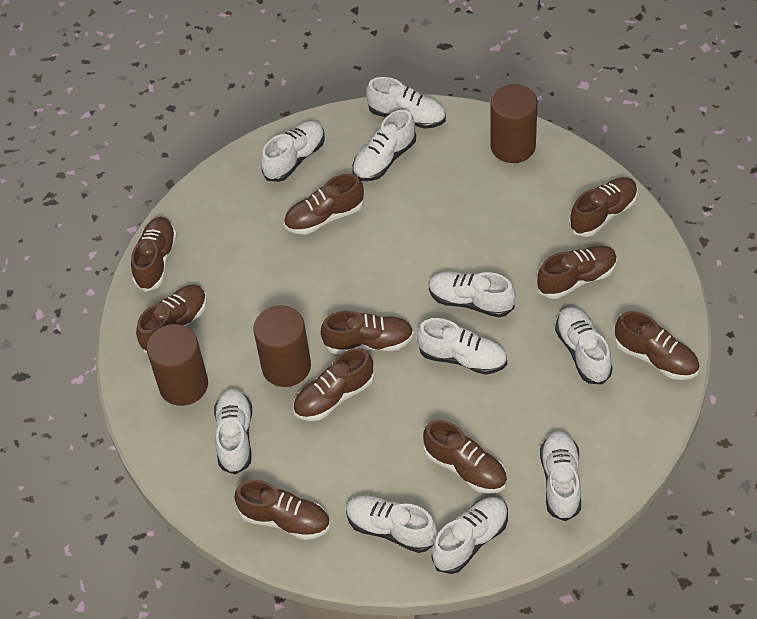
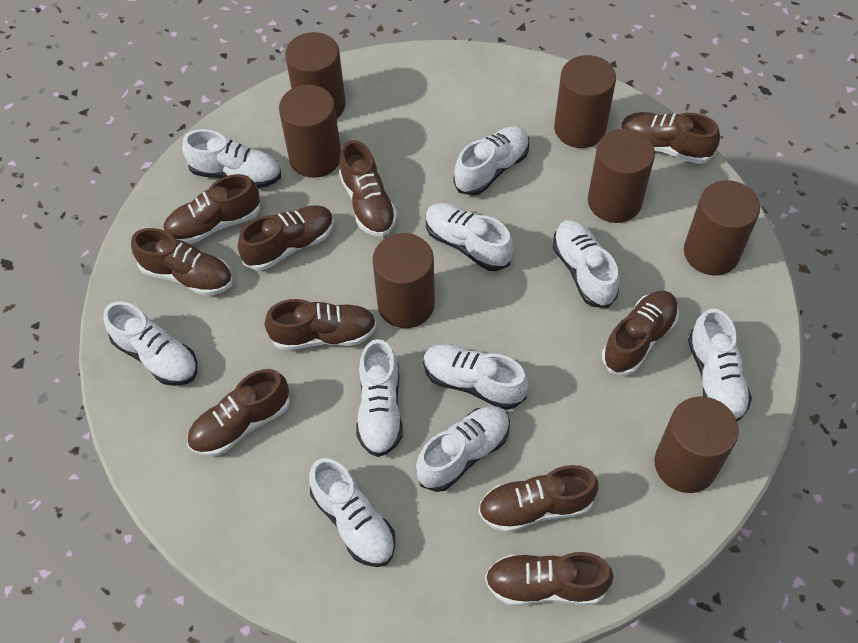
brown cylinder: 3 -> 7

